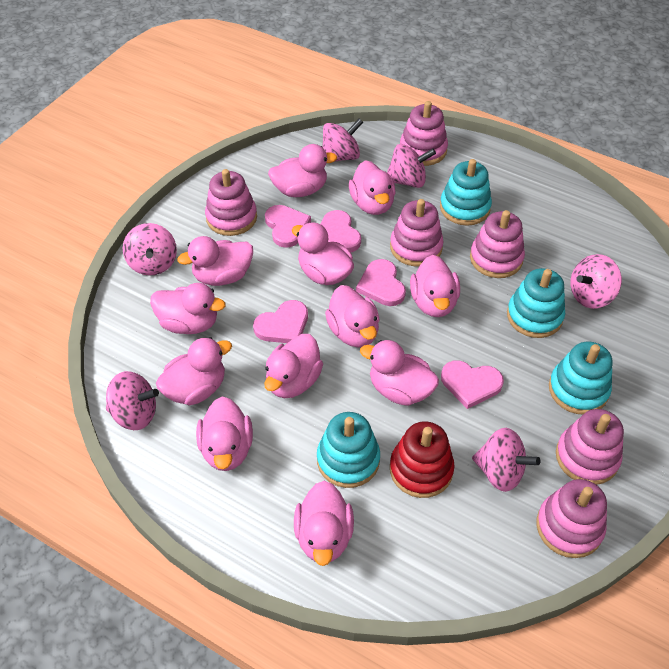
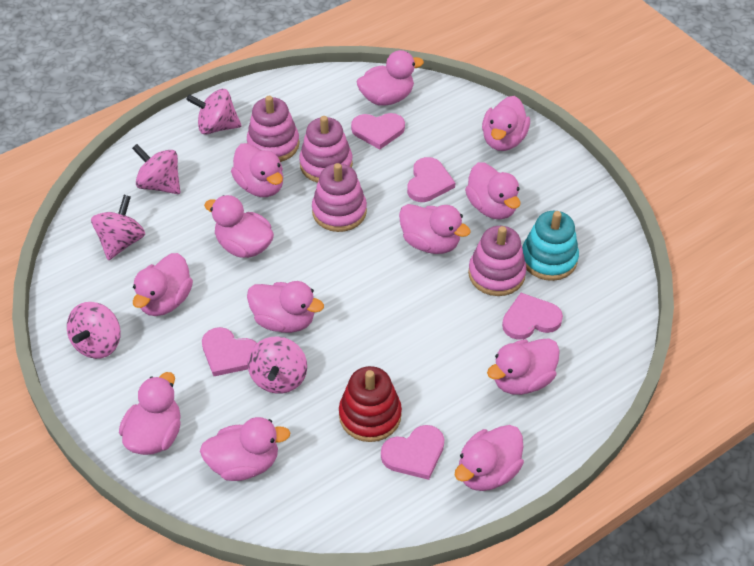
pink spinning top: 6 -> 5
pink stacking toy: 6 -> 4
turquoise stacking toy: 4 -> 1

